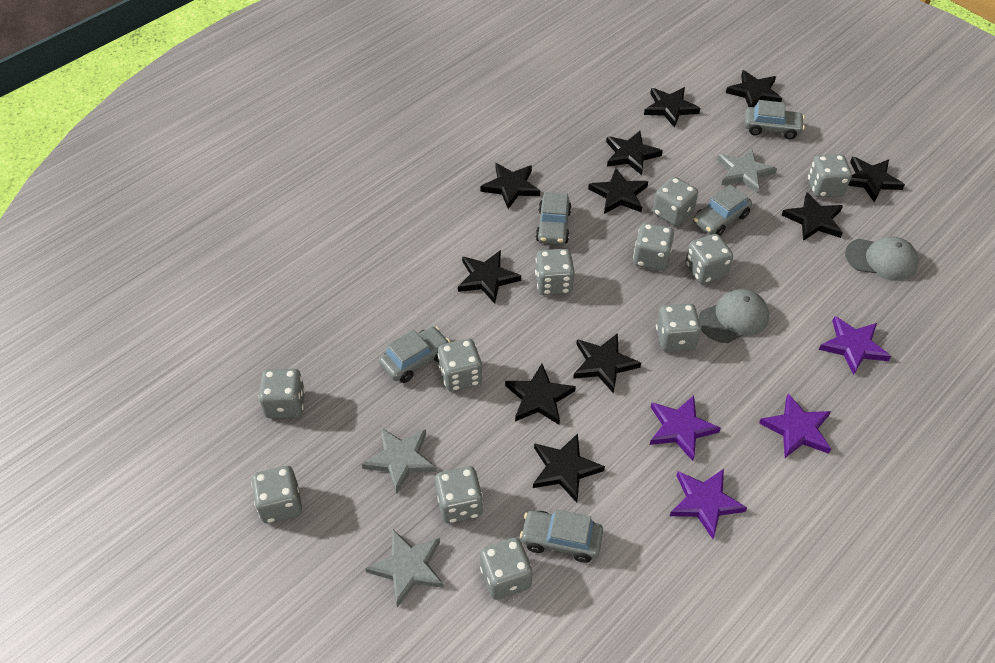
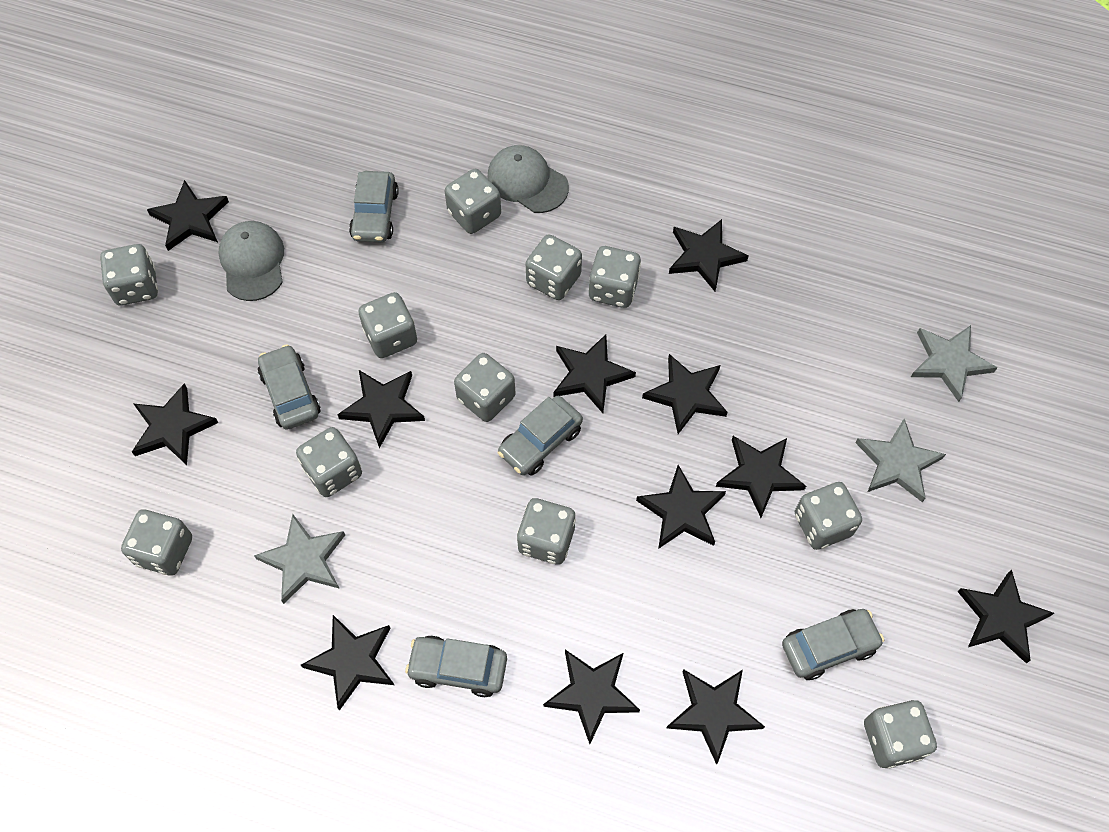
black star: 11 -> 12
purple star: 4 -> 0

